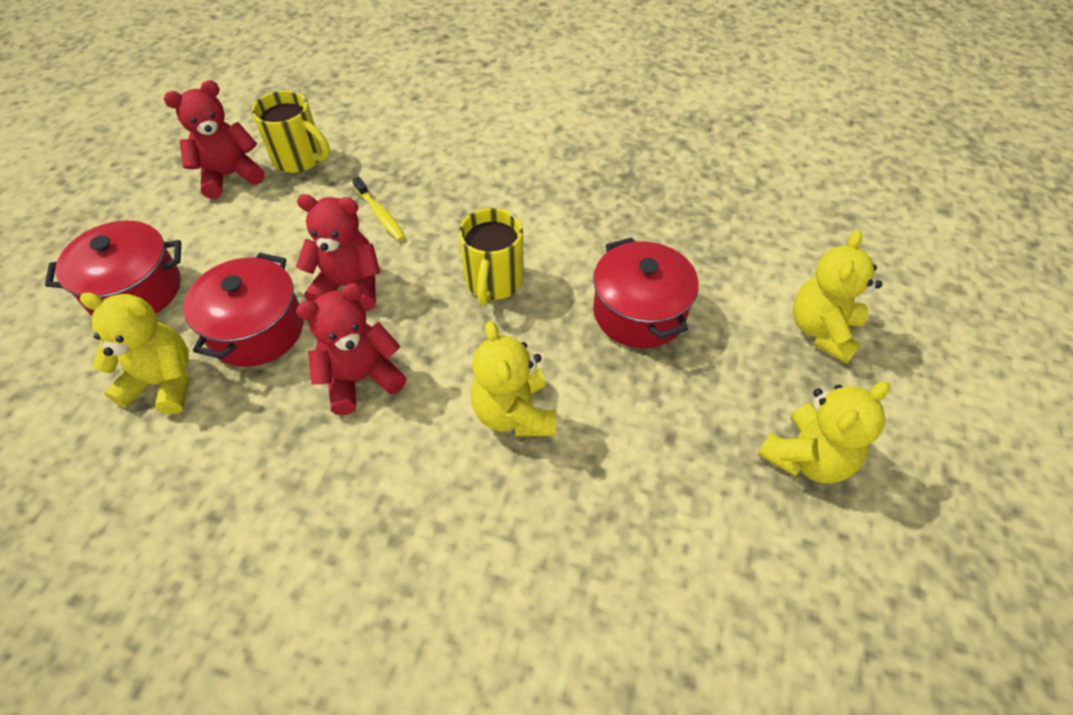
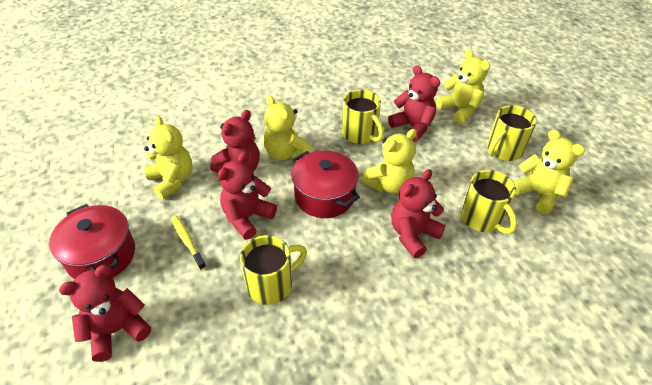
red pot: 3 -> 2
red teddy bear: 3 -> 5
yellow mug: 2 -> 4
yellow teddy bear: 4 -> 5

